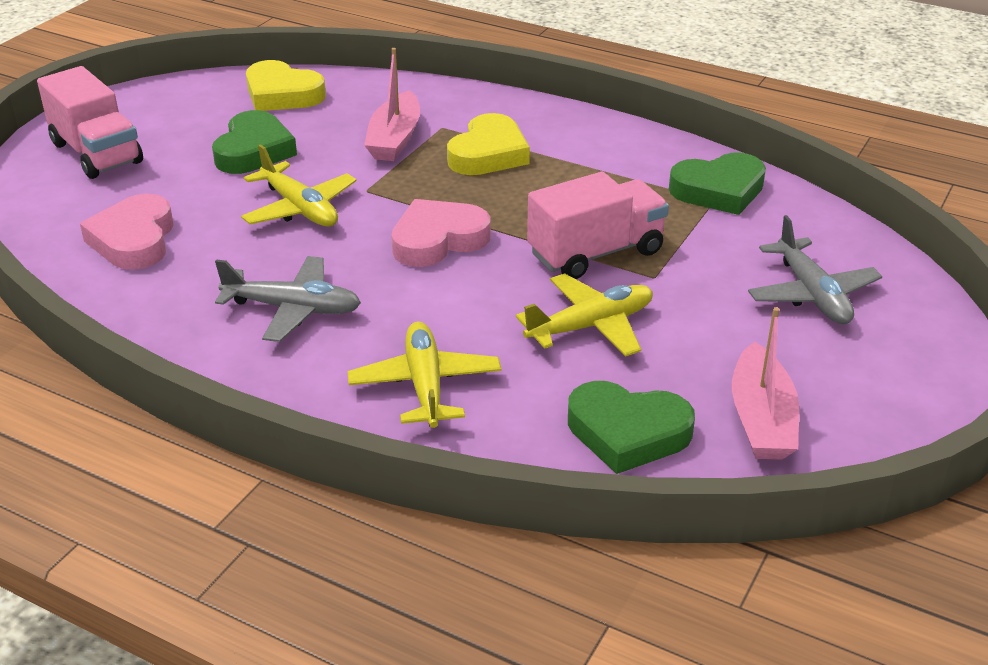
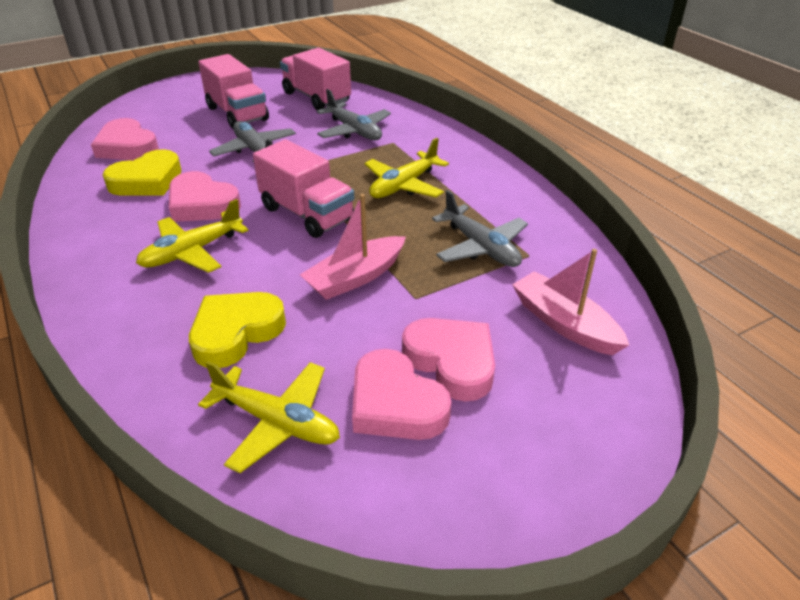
green heart: 3 -> 0
grey plane: 2 -> 3
pink heart: 2 -> 4
pink truck: 2 -> 3

